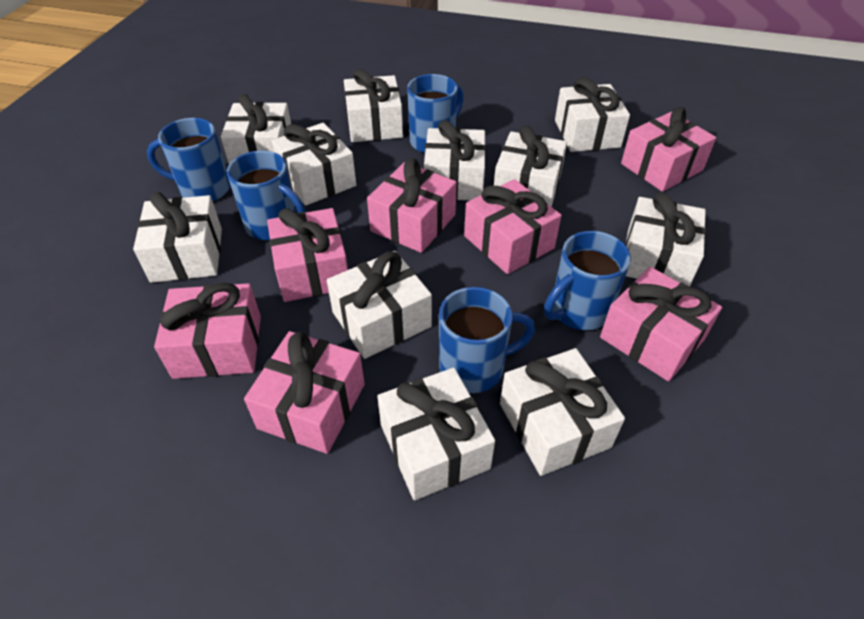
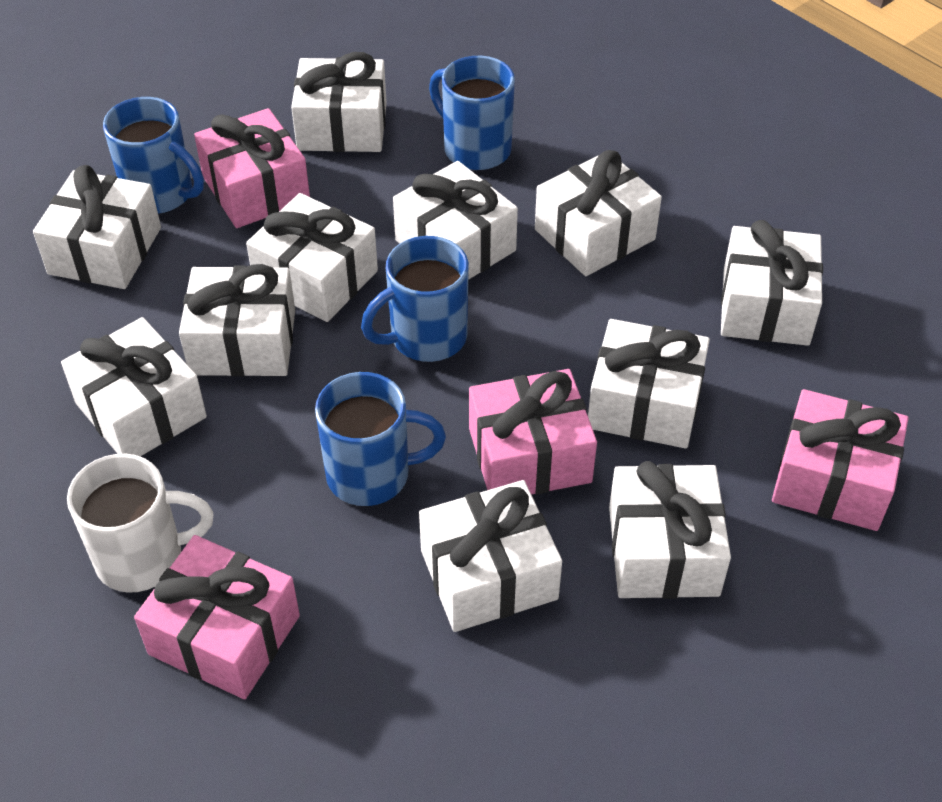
blue mug: 5 -> 4
pink gift: 7 -> 4
white mug: 0 -> 1

